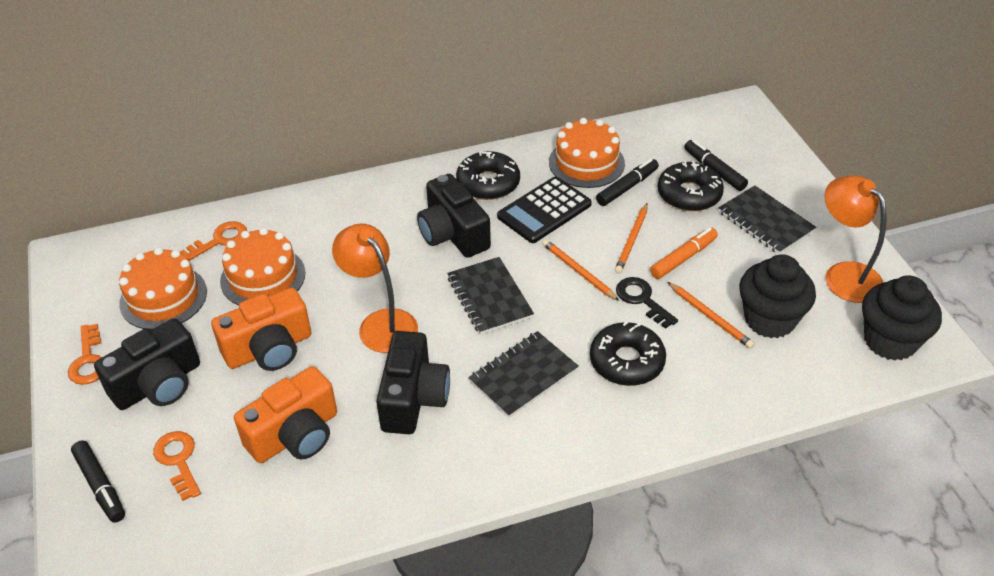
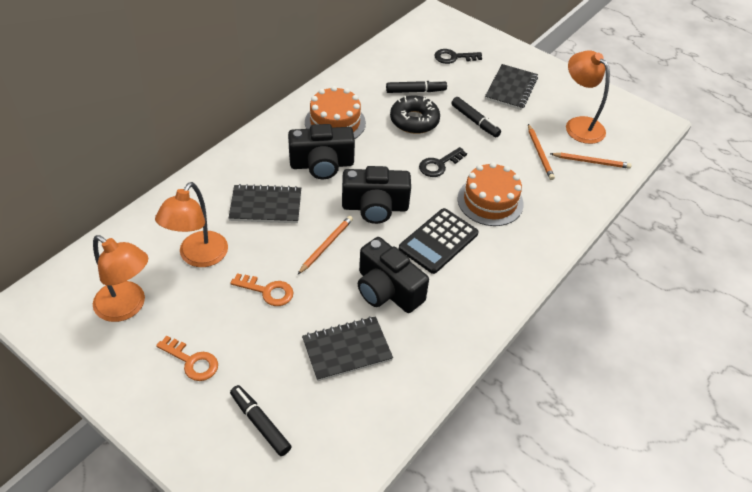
black cupcake: 2 -> 0
black donut: 3 -> 1
black key: 1 -> 2
orange cake: 3 -> 2
orange camera: 2 -> 0
orange key: 3 -> 2
orange lamp: 2 -> 3
orange marker: 1 -> 0

